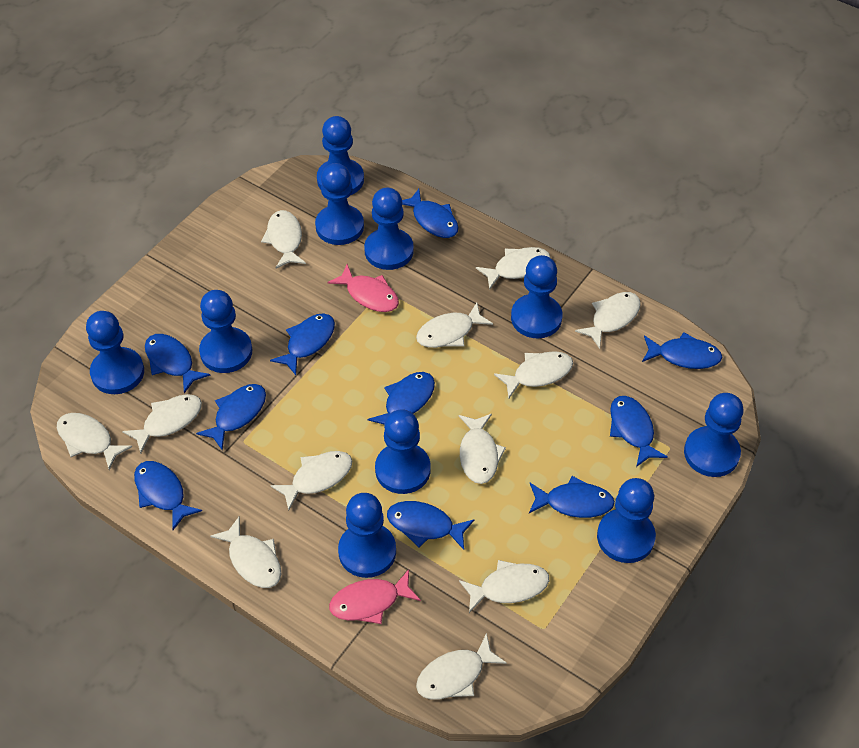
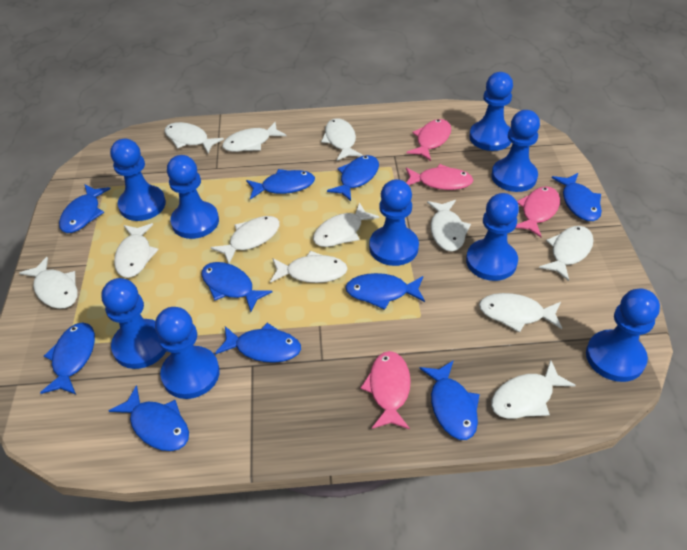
blue pawn: 10 -> 9
pink fish: 2 -> 4

